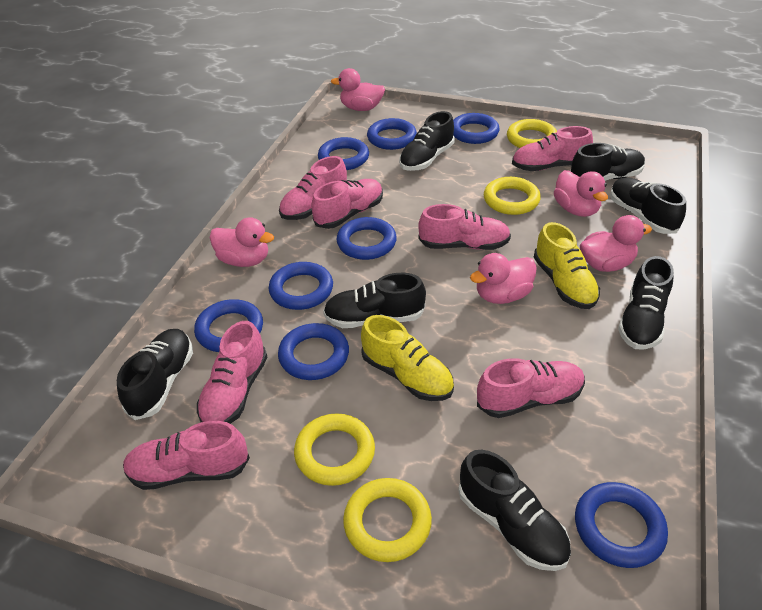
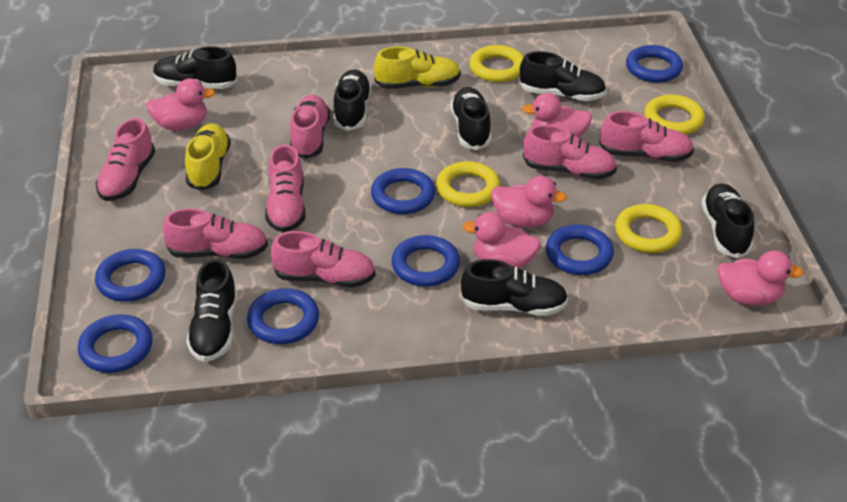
blue ring: 8 -> 7

